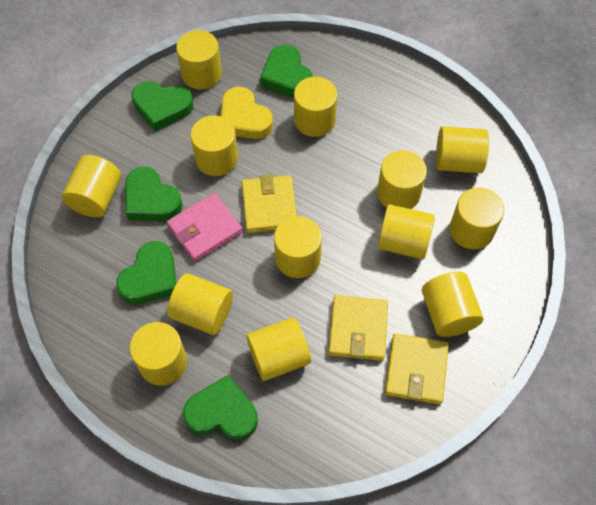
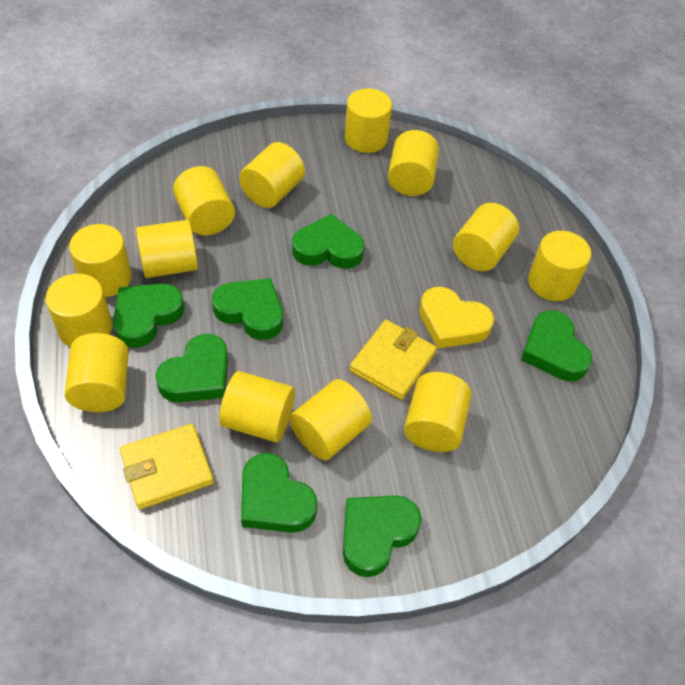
green heart: 5 -> 7
pink wallet: 1 -> 0
yellow wallet: 3 -> 2

